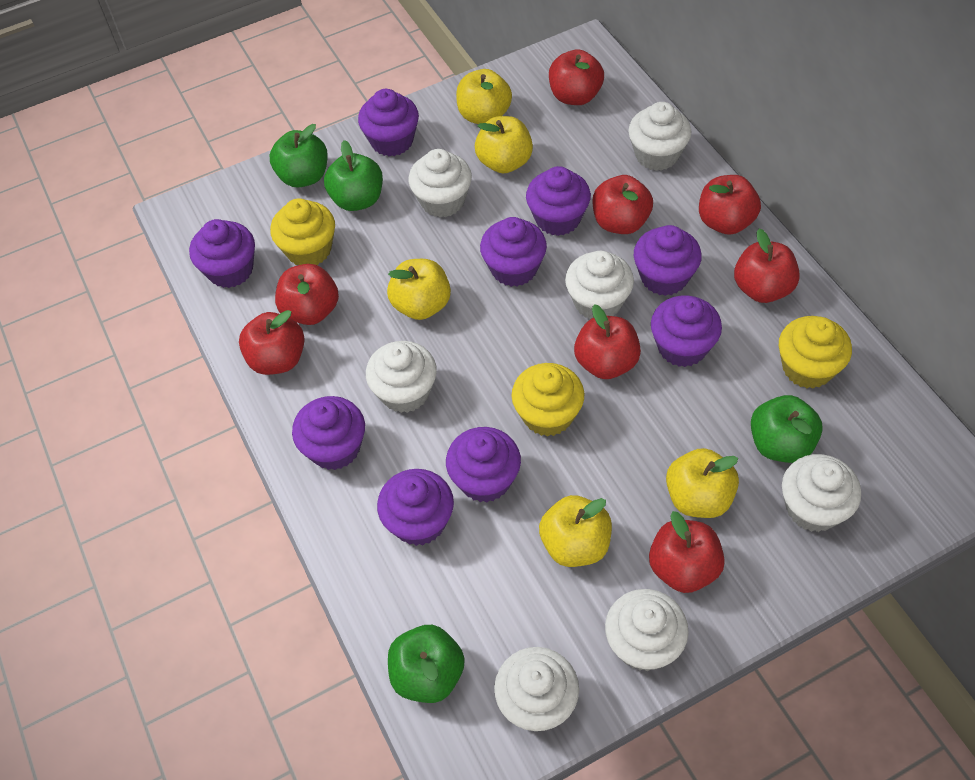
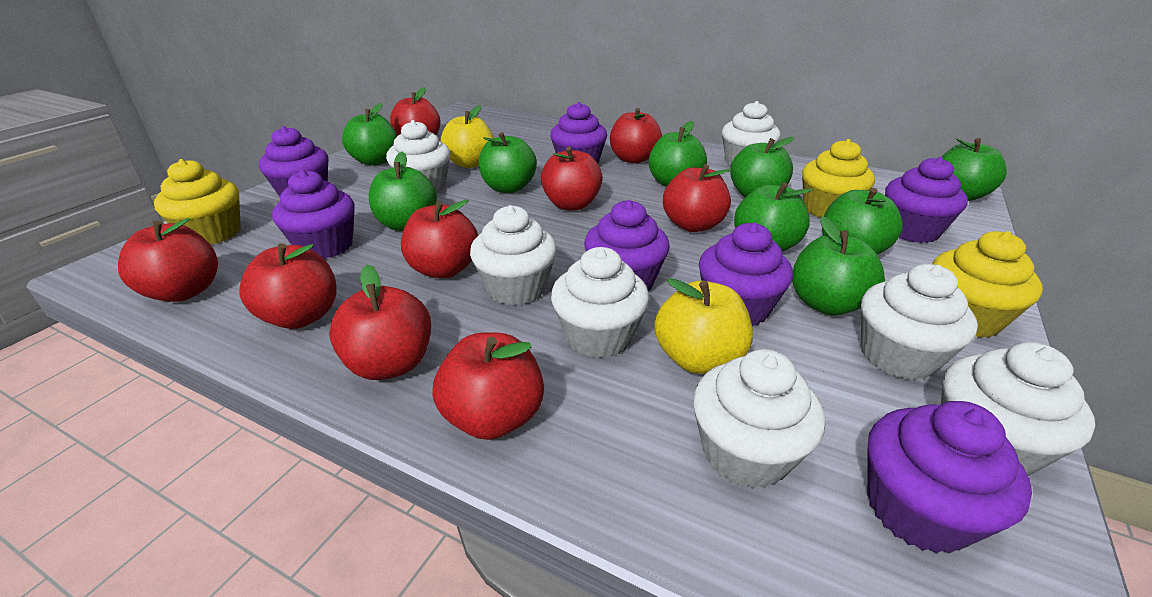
green apple: 4 -> 9
purple cupcake: 9 -> 7
red apple: 8 -> 9
yellow apple: 5 -> 2

